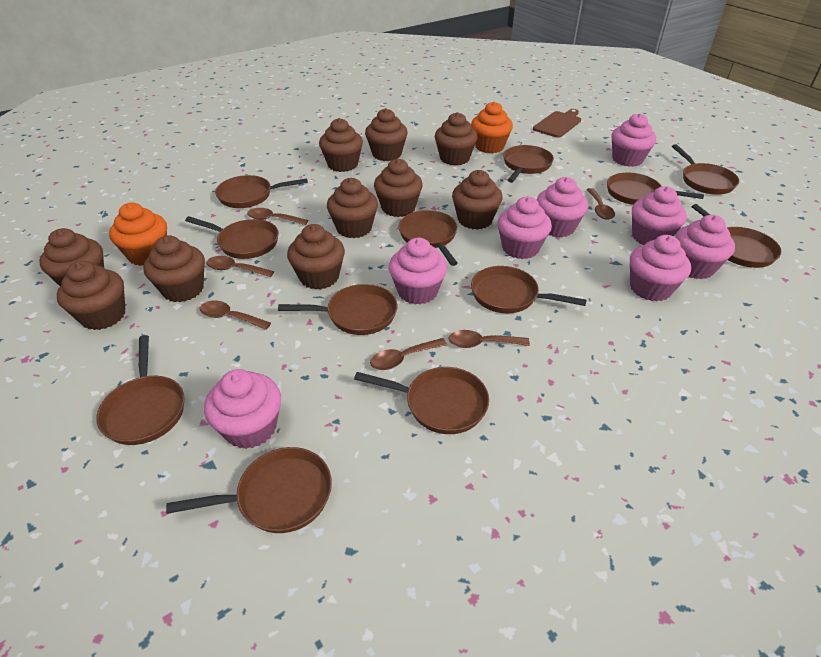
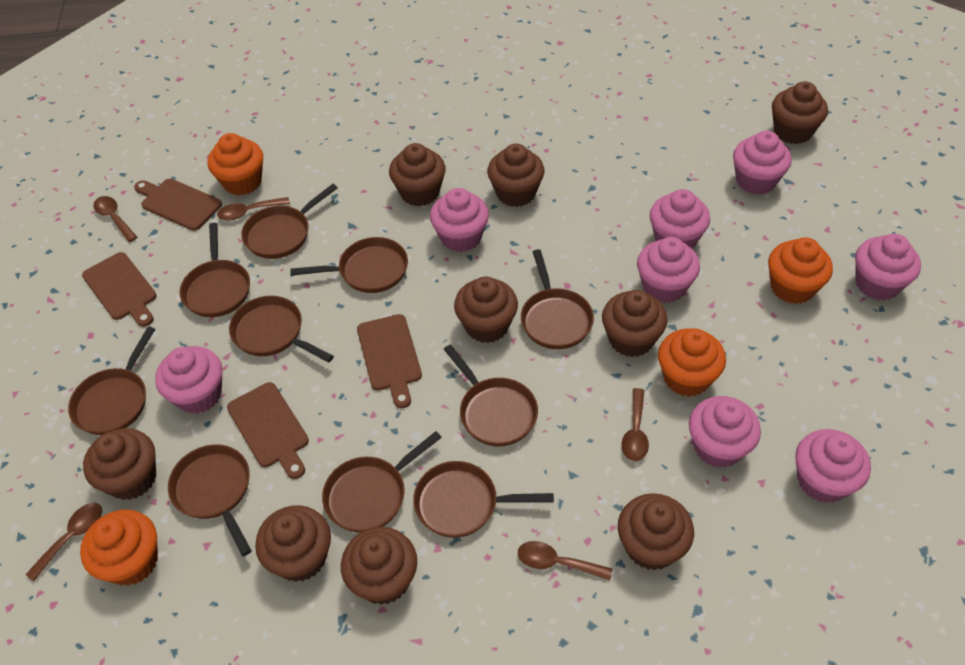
brown cupcake: 10 -> 9
brown cutting board: 1 -> 4
brown pan: 12 -> 10
brown spoon: 6 -> 5
orange cupcake: 2 -> 4

